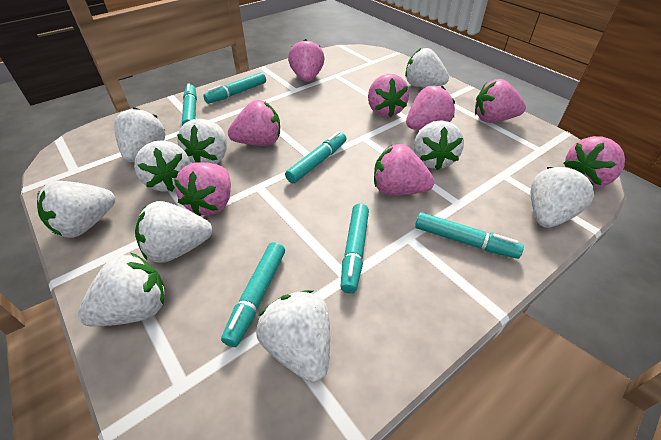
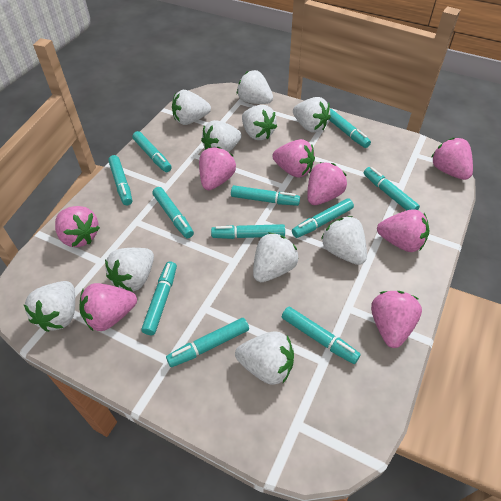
turquoise marker: 6 -> 11

